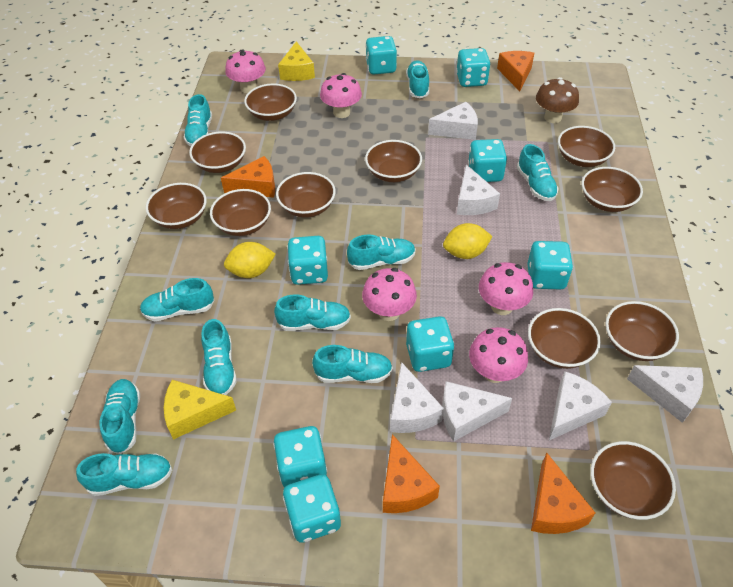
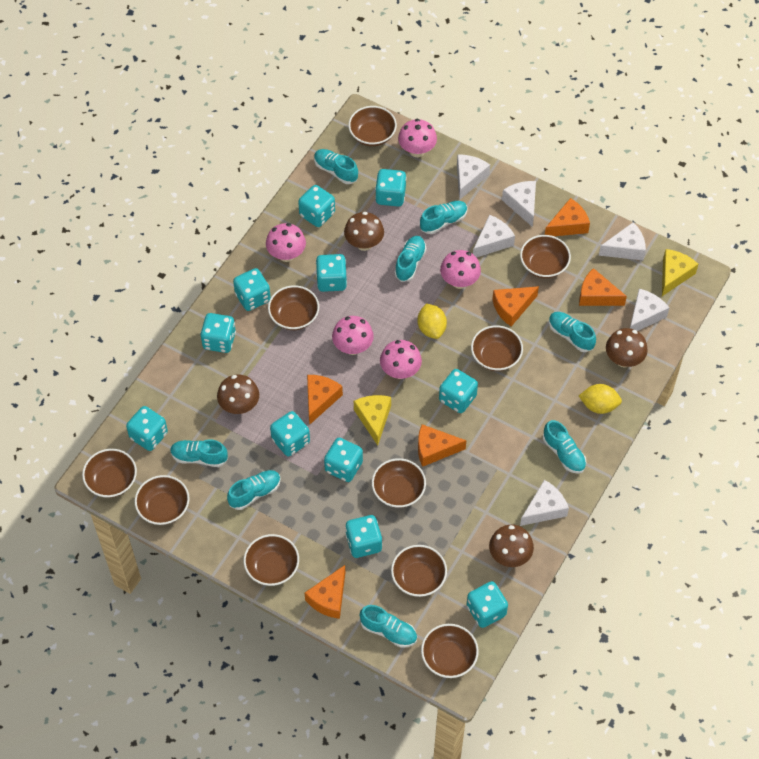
brown bowl: 11 -> 10
brown mushroom: 1 -> 4
orange cheese: 4 -> 6
turquoise dice: 8 -> 11
turquoise shoe: 10 -> 8

